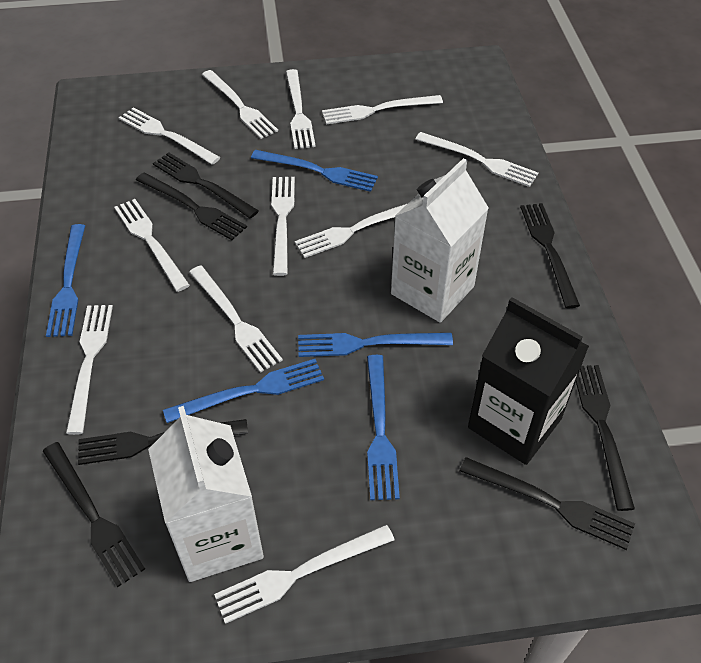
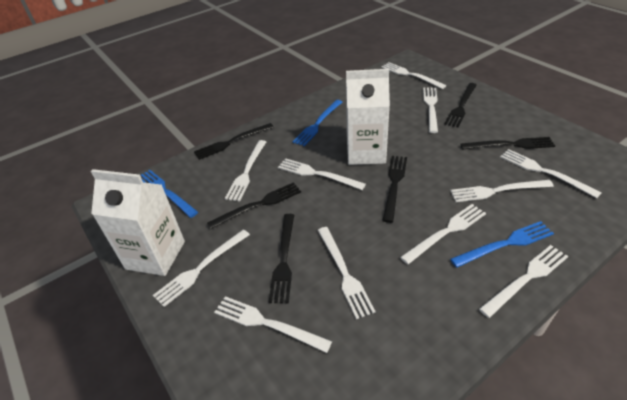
black carton: 1 -> 0
black fork: 7 -> 6
blue fork: 5 -> 3

